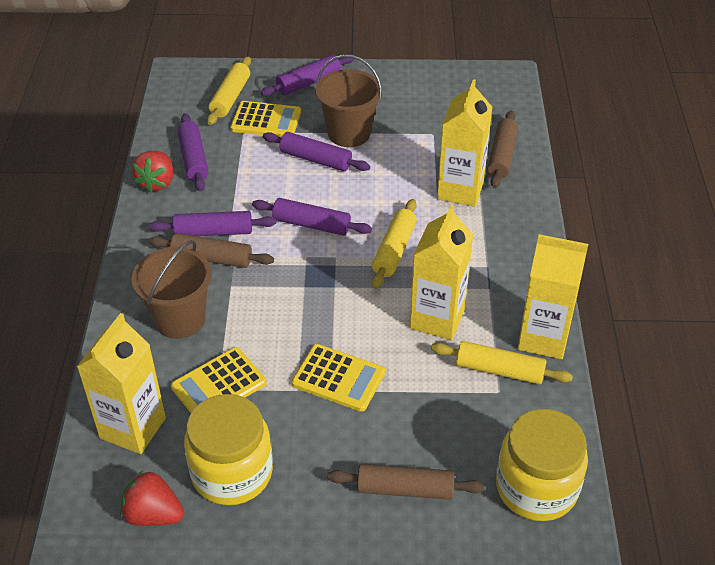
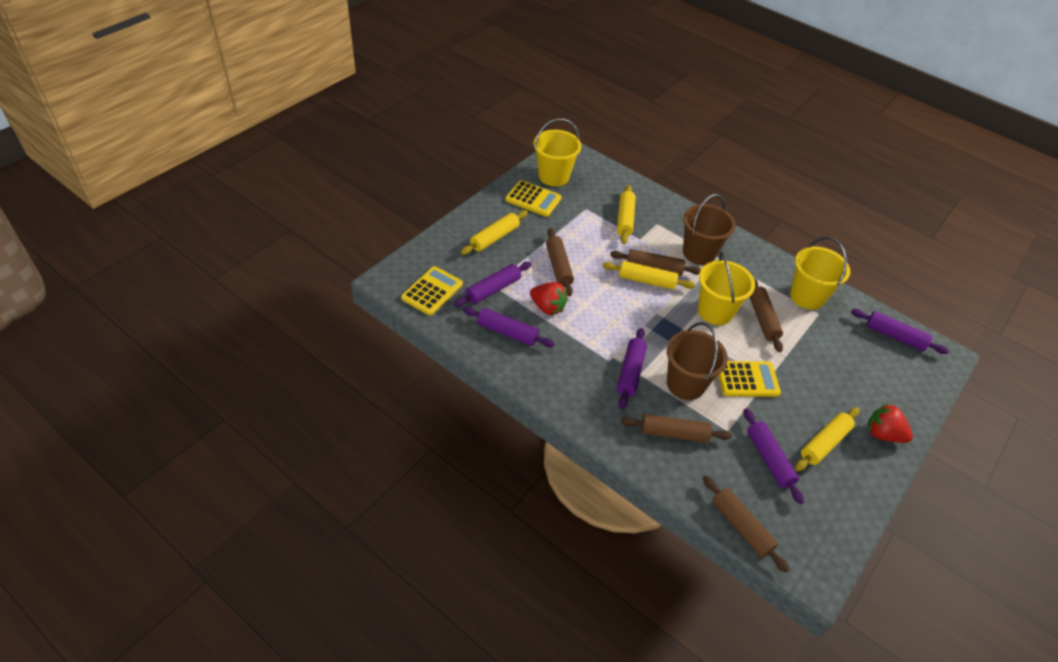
brown rolling pin: 3 -> 5
yellow bucket: 0 -> 3
yellow carton: 4 -> 0
yellow jar: 2 -> 0
yellow rolling pin: 3 -> 4

